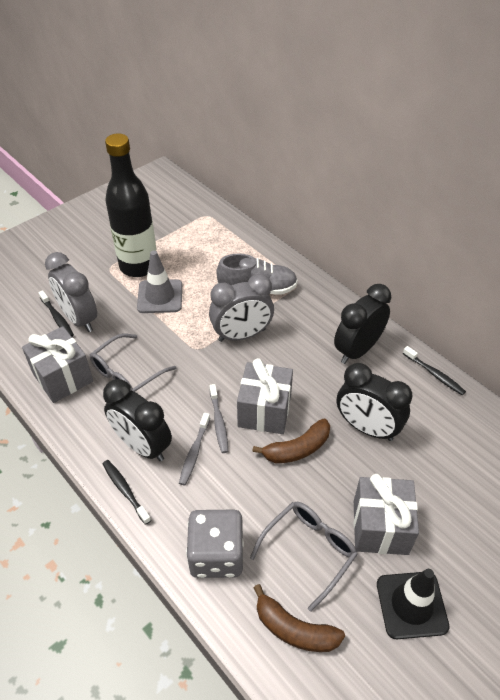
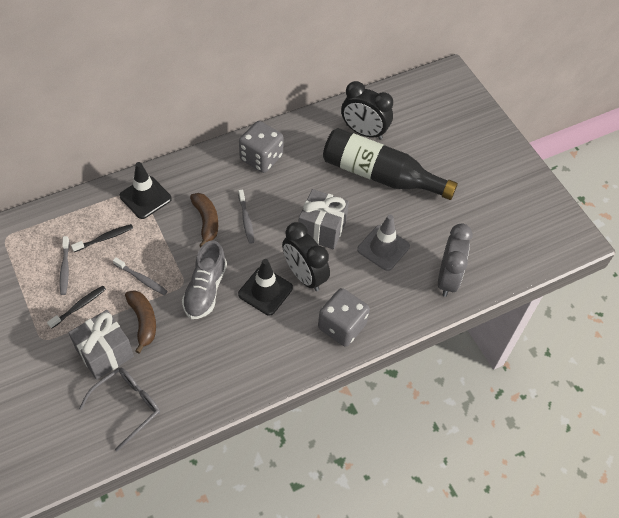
black clock: 3 -> 2
black toothbrush: 3 -> 2
black traffic cone: 1 -> 2
grey clock: 2 -> 1
grey dice: 1 -> 2
grey gift: 3 -> 2
grey glasses: 2 -> 1
grey toothbrush: 2 -> 3

